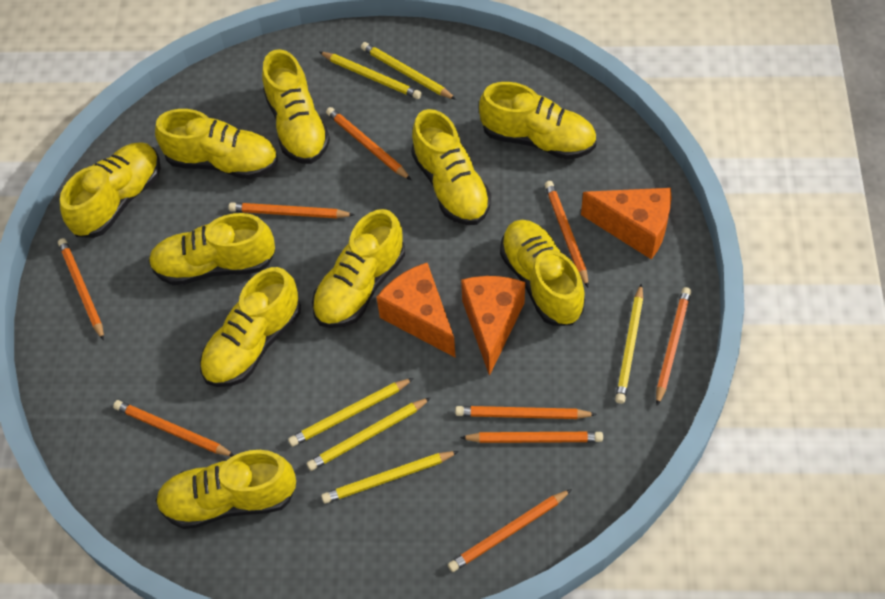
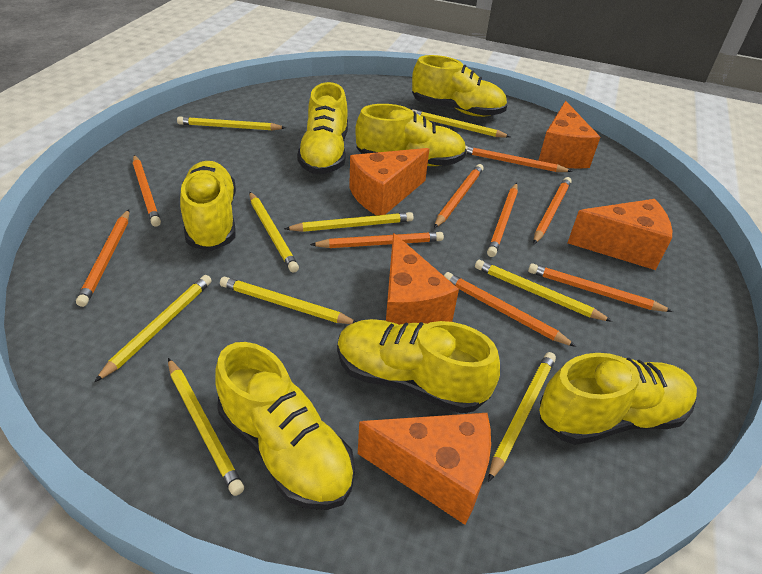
orange cheese: 3 -> 5
yellow pencil: 6 -> 9
yellow shoe: 10 -> 7

